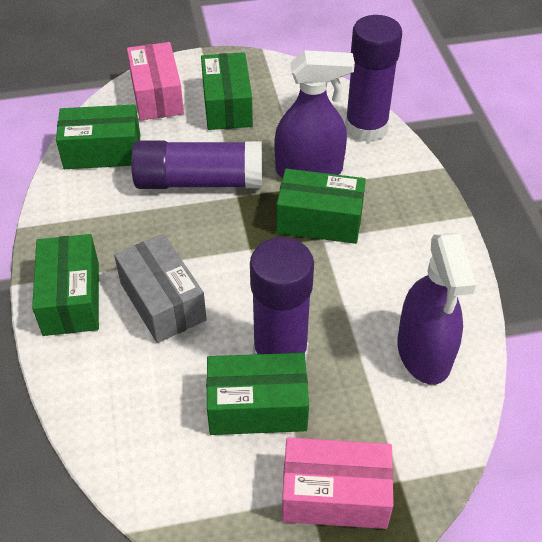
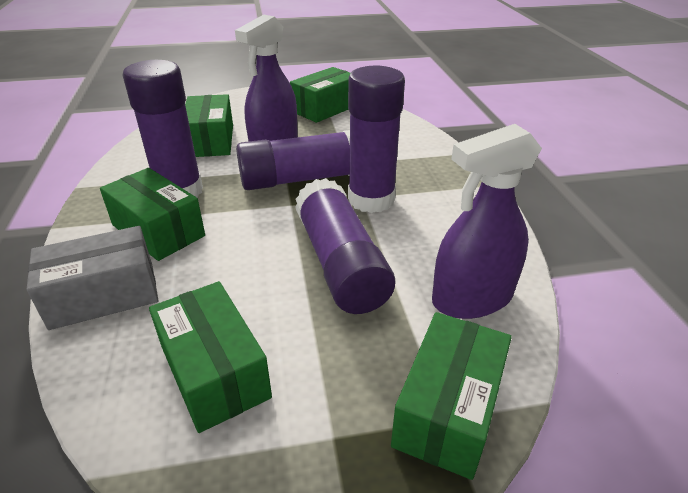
pink box: 2 -> 0
purple glue stick: 3 -> 4

